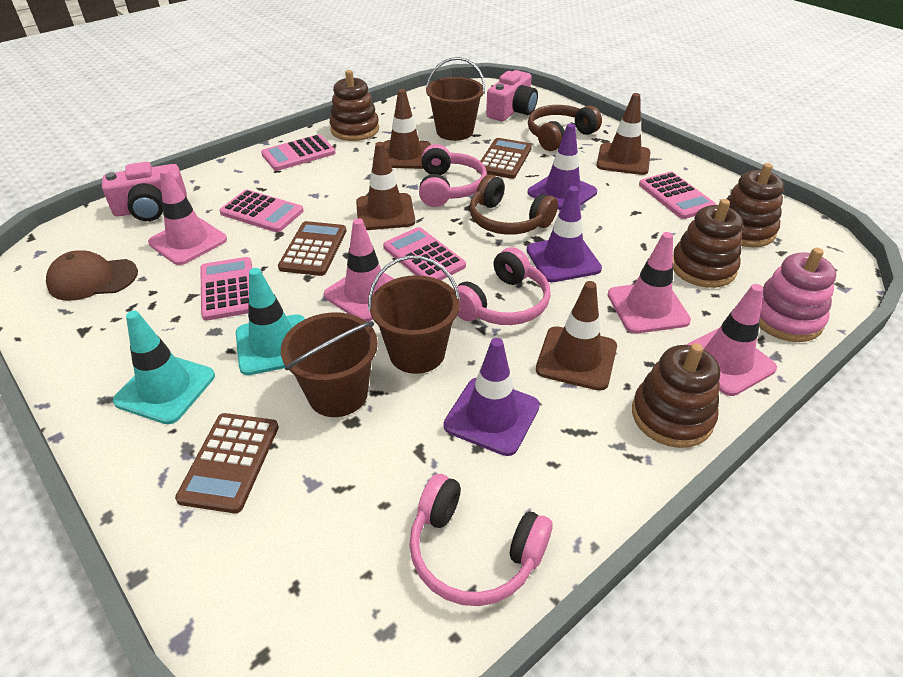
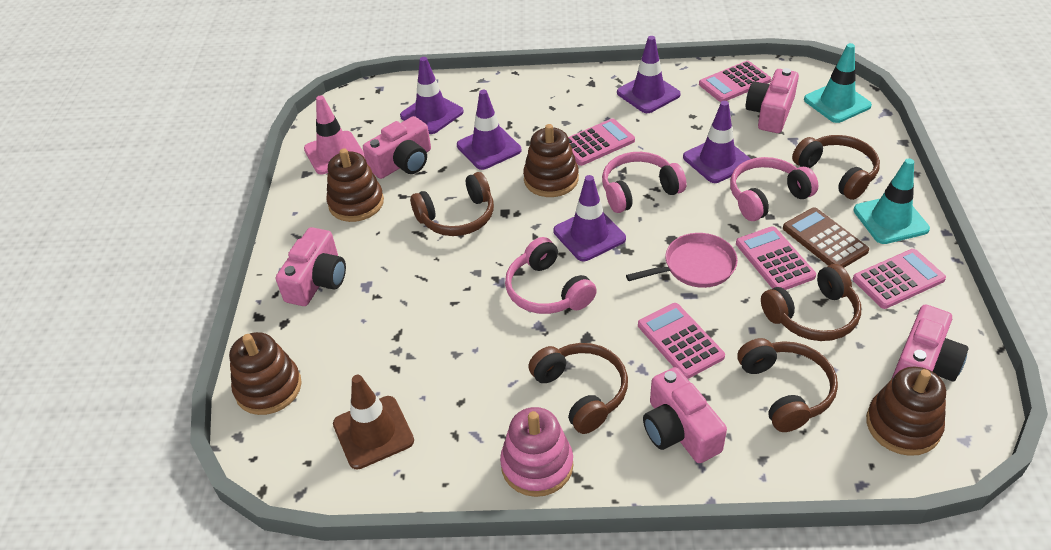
brown bucket: 3 -> 0
brown calculator: 3 -> 1
brown cap: 1 -> 0
brown headphones: 2 -> 5
brown traffic cone: 4 -> 1
pink camera: 2 -> 5
pink pan: 0 -> 1
pink traffic cone: 4 -> 1
purple traffic cone: 3 -> 5

